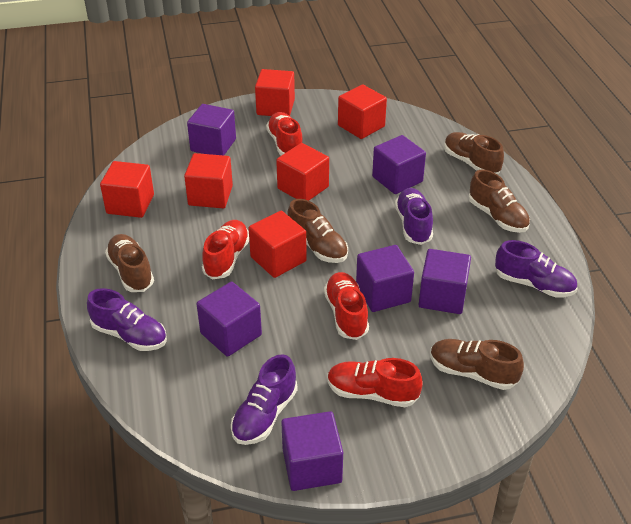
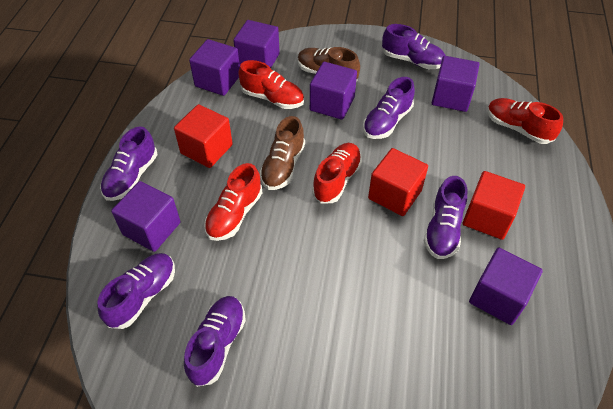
brown shoe: 5 -> 2
purple shoe: 4 -> 6
red cube: 6 -> 3

